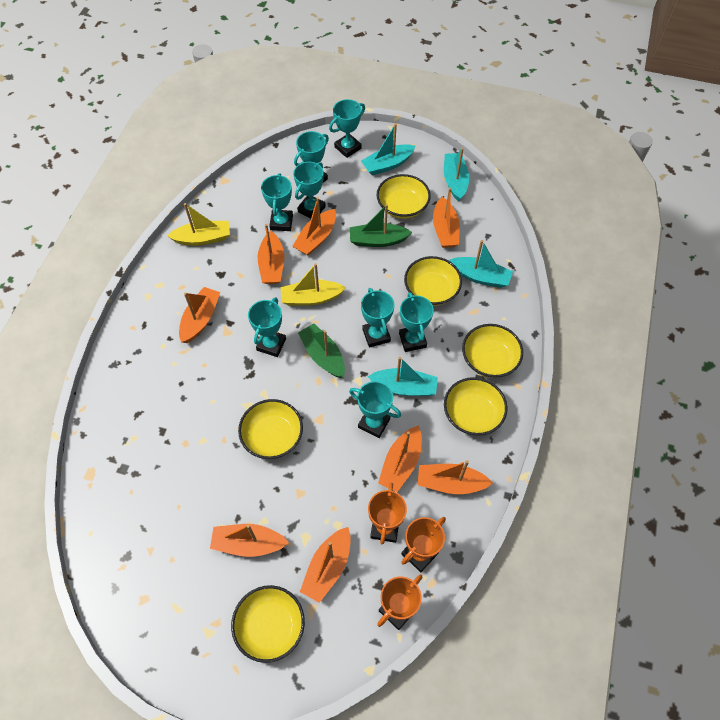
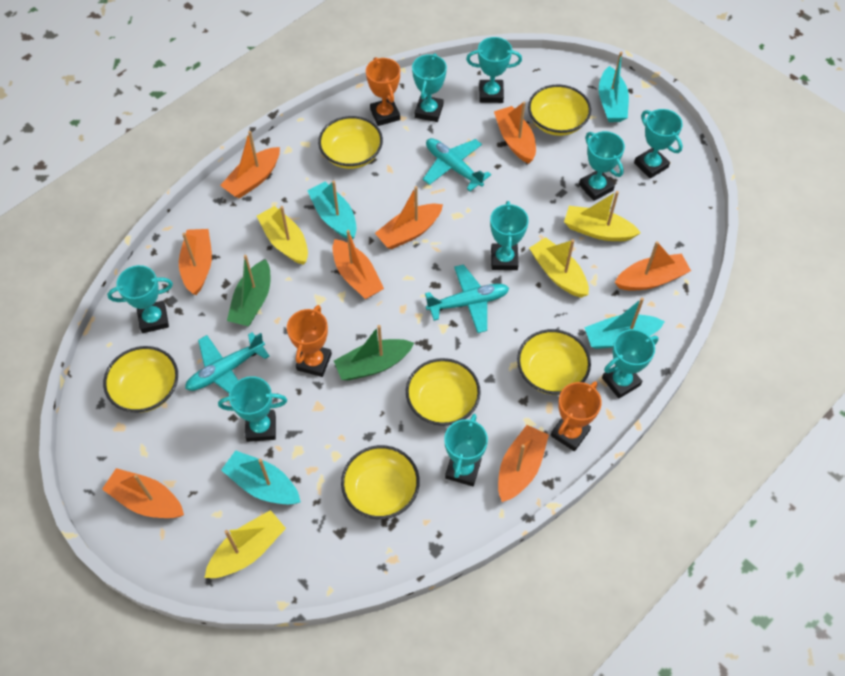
turquoise plane: 0 -> 3
turquoise trophy: 8 -> 9
yellow boat: 2 -> 4

